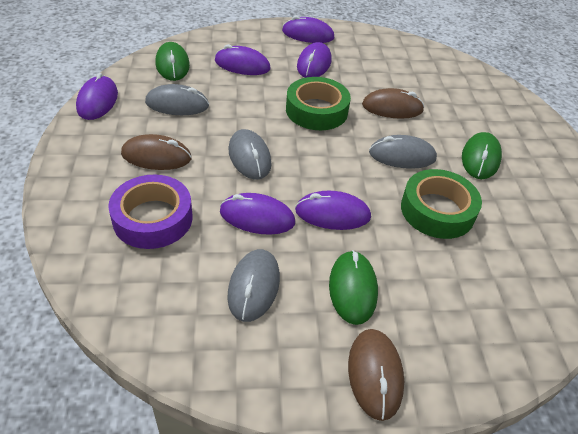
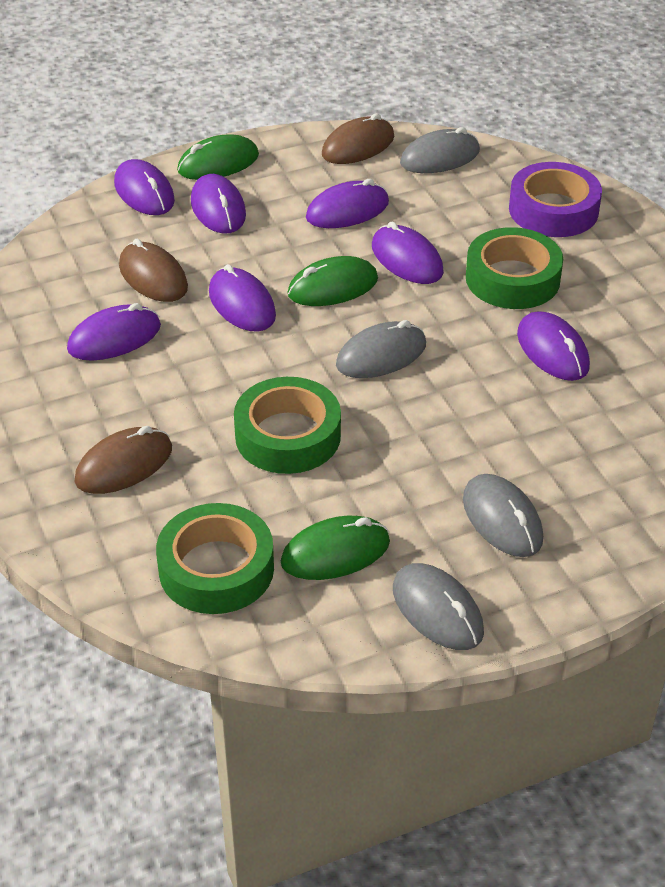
green tape: 2 -> 3
purple mouse: 6 -> 7

